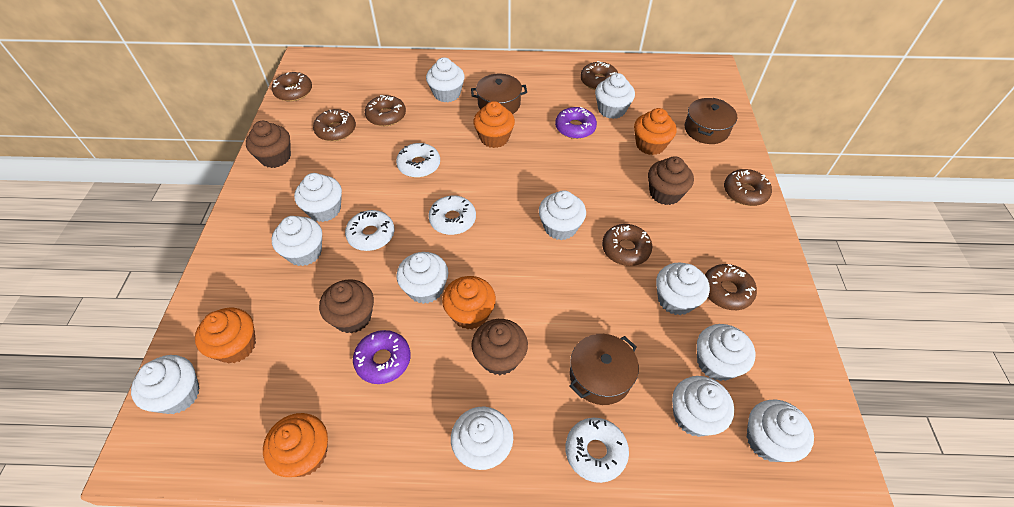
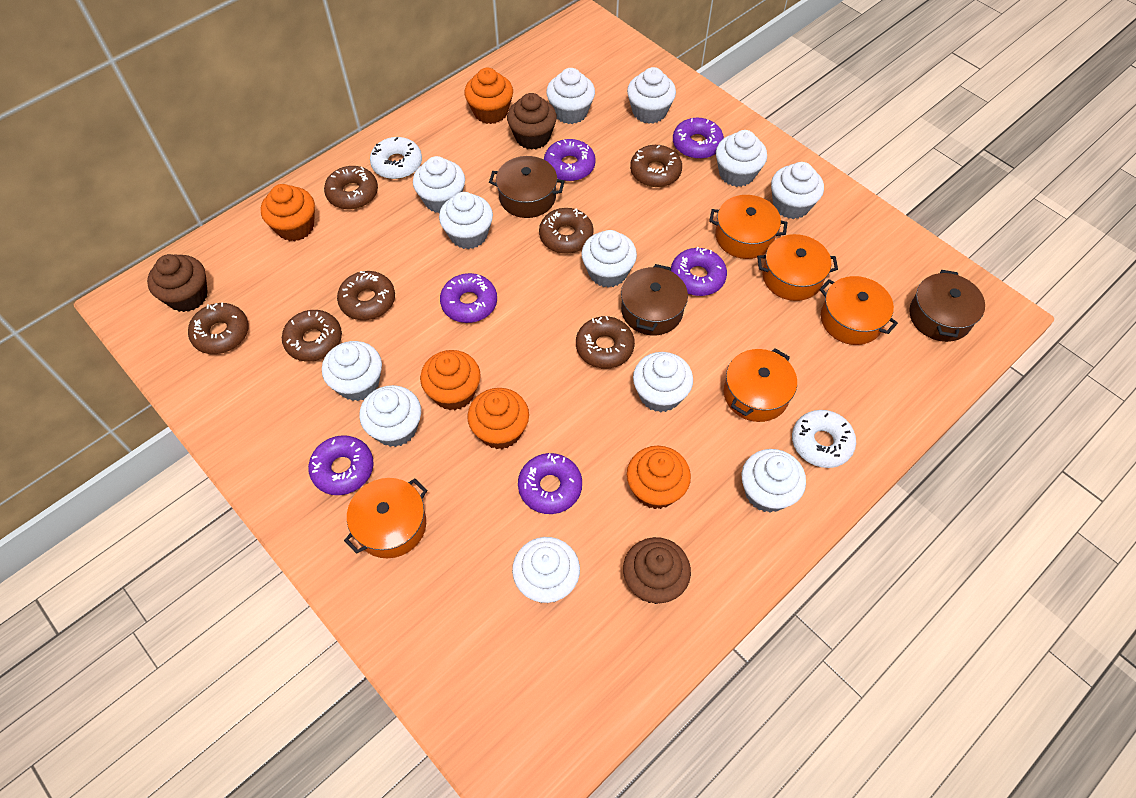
brown cupcake: 4 -> 3
orange pot: 0 -> 5
purple donut: 2 -> 6
white donut: 4 -> 2

